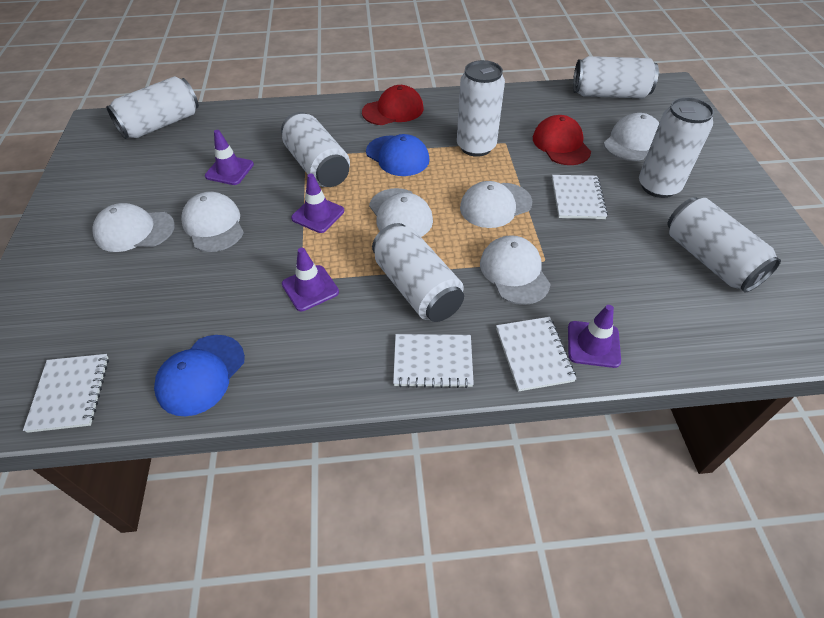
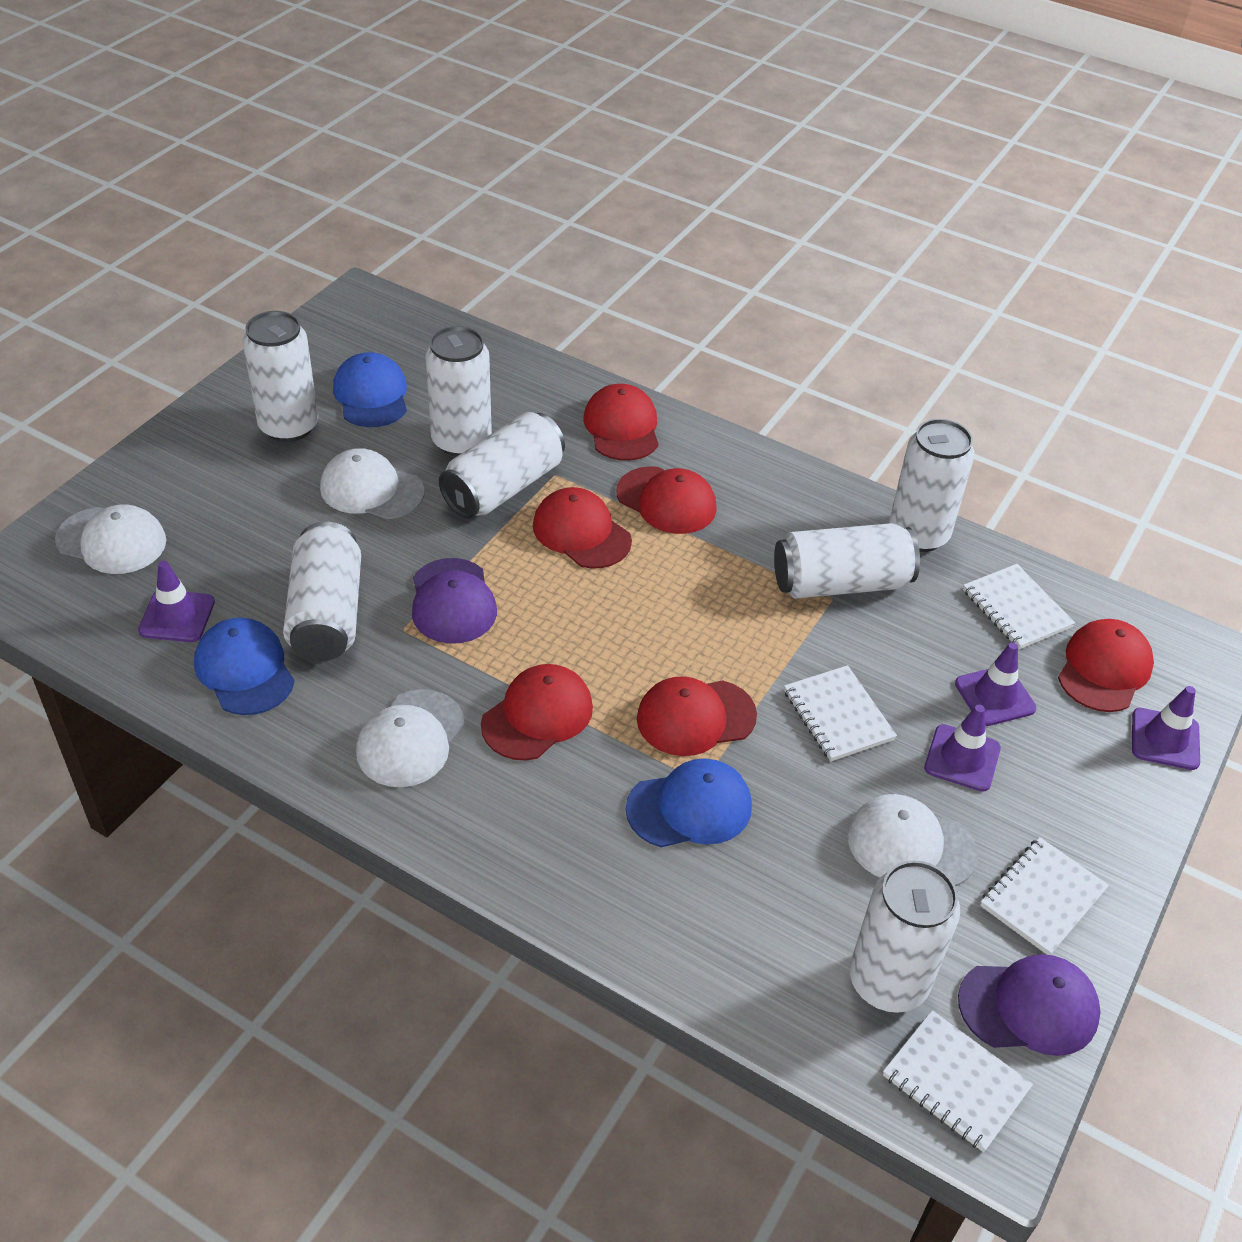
blue cap: 2 -> 3
purple cap: 0 -> 2
red cap: 2 -> 6
white cap: 6 -> 4

